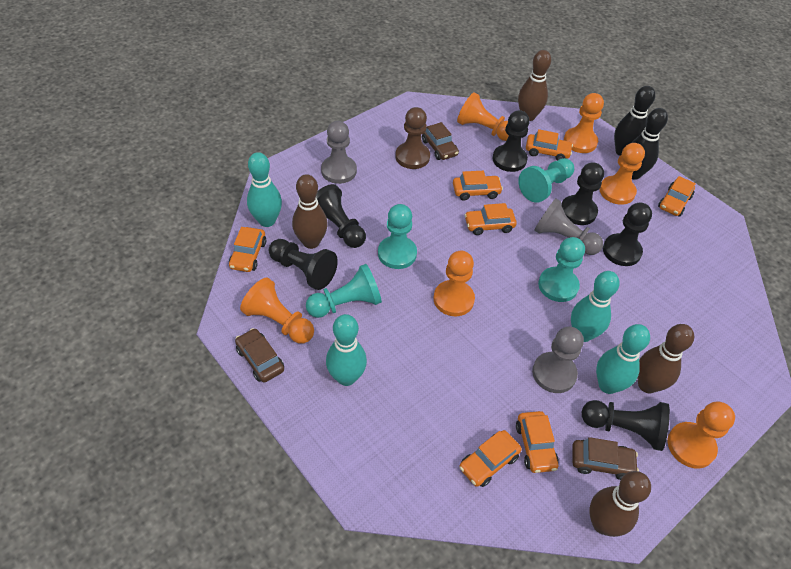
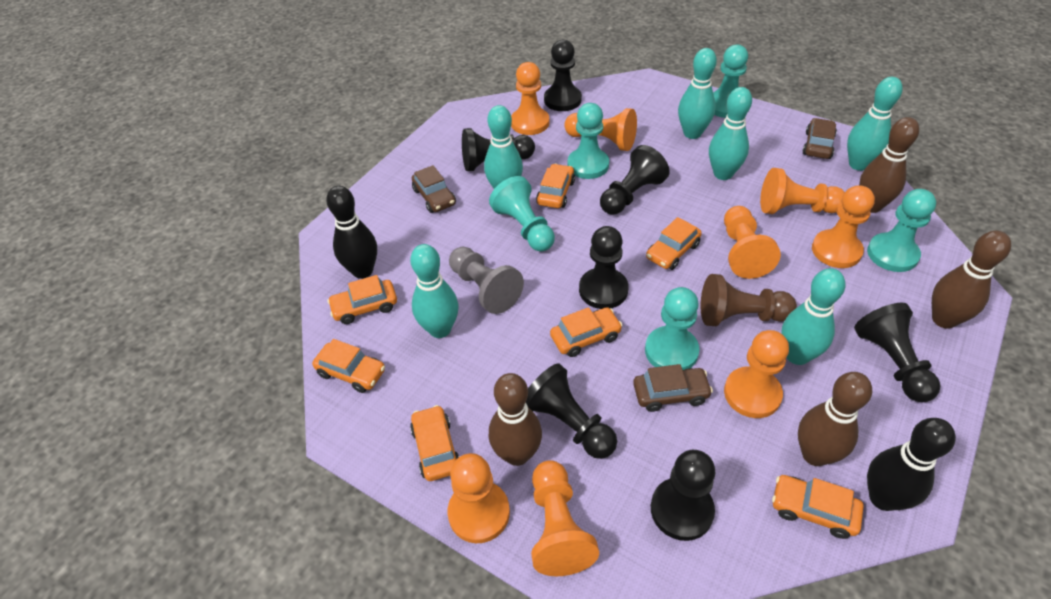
black pawn: 6 -> 7
grey pawn: 3 -> 1
orange pawn: 6 -> 8
turquoise bowling pin: 4 -> 6
turquoise pawn: 4 -> 5

